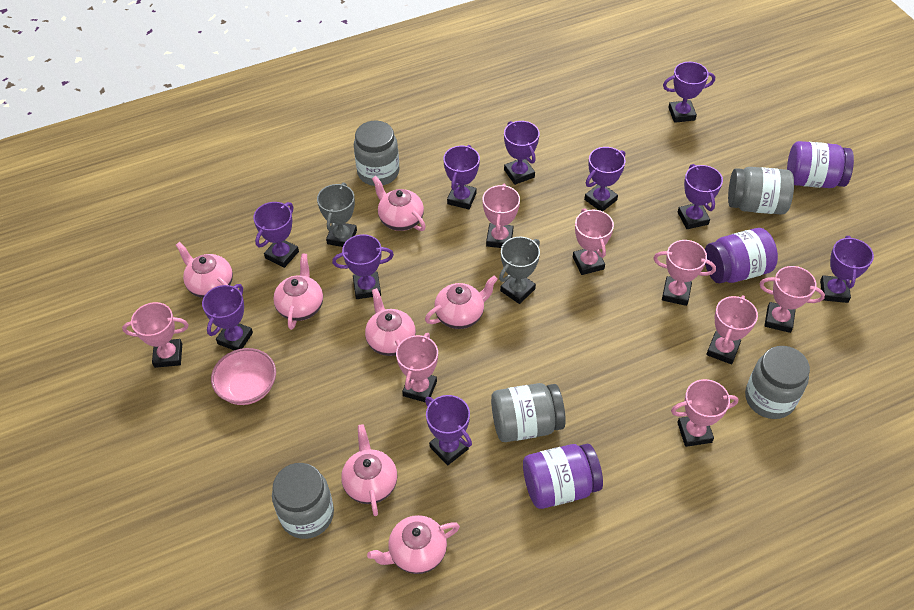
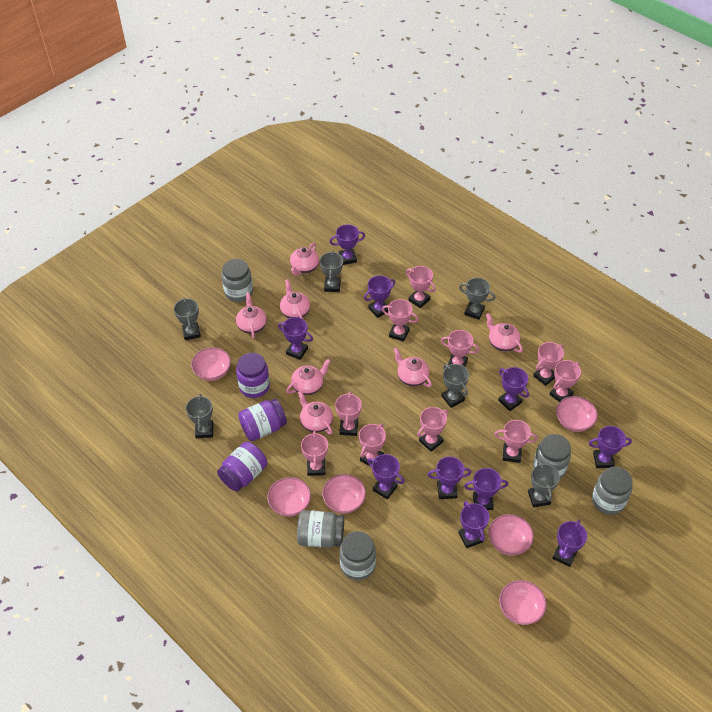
grey trophy: 2 -> 6
pink bowl: 1 -> 6
pink trophy: 8 -> 10

